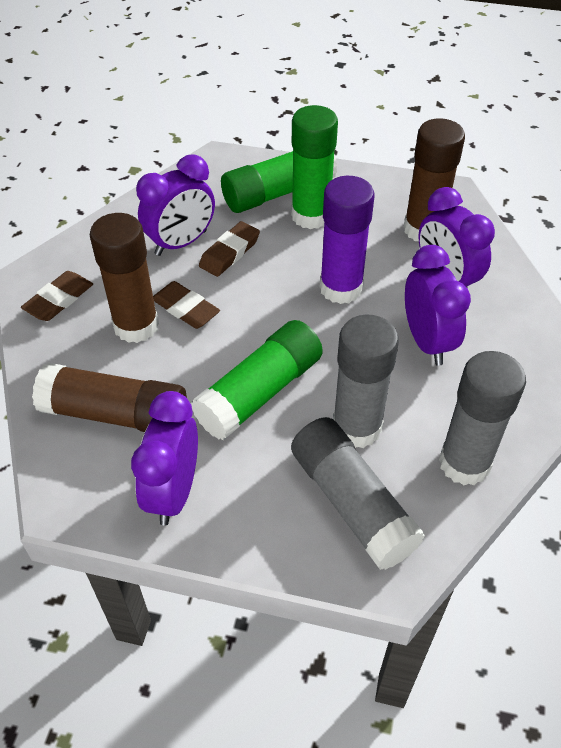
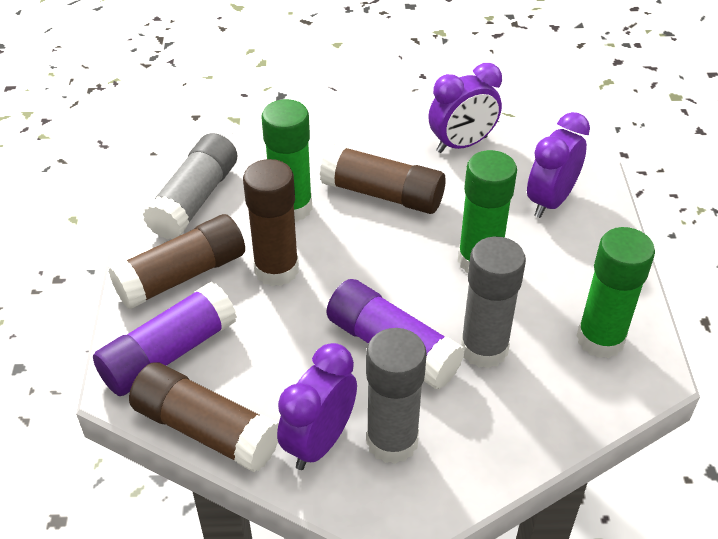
brown eraser: 3 -> 0
brown glue stick: 3 -> 4
purple clock: 4 -> 3
purple glue stick: 1 -> 2

